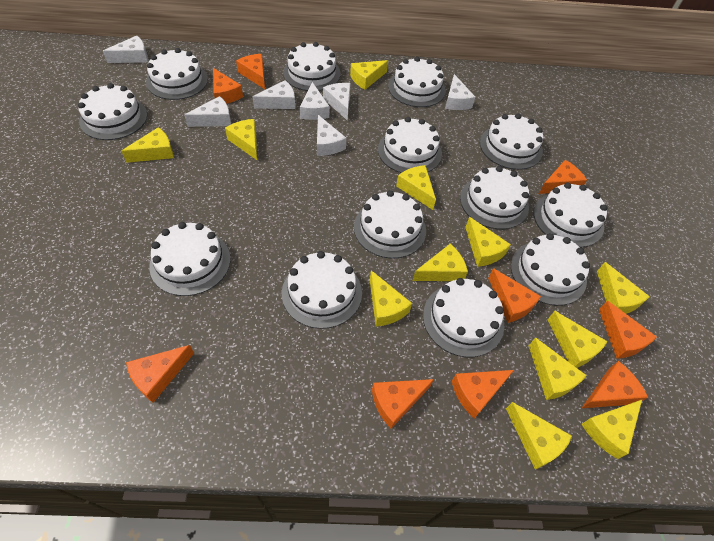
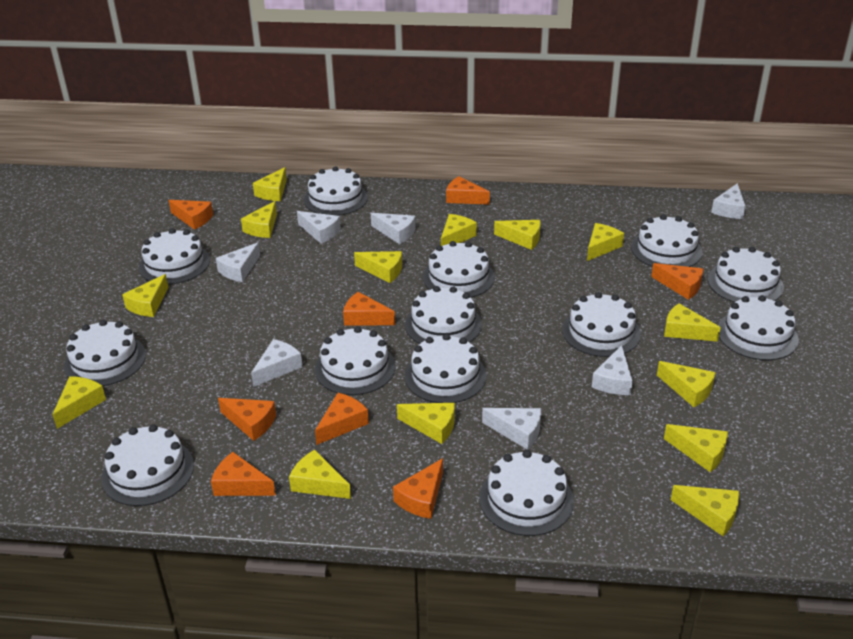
orange cheese: 9 -> 8
yellow cheese: 12 -> 14

